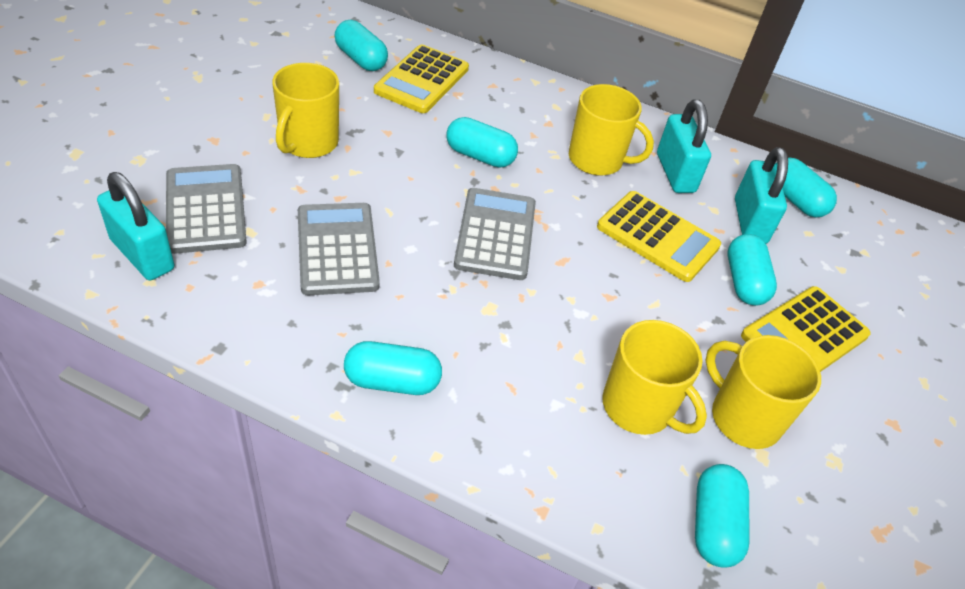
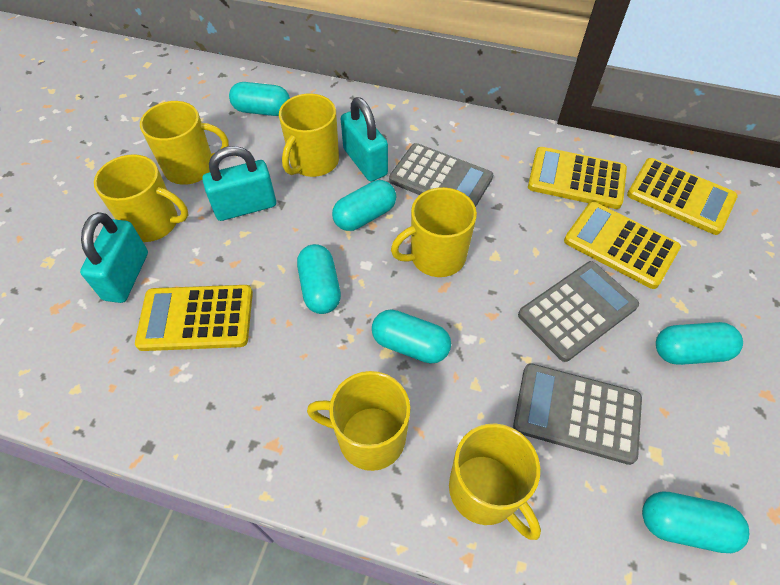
yellow calculator: 3 -> 4
yellow mug: 4 -> 6

